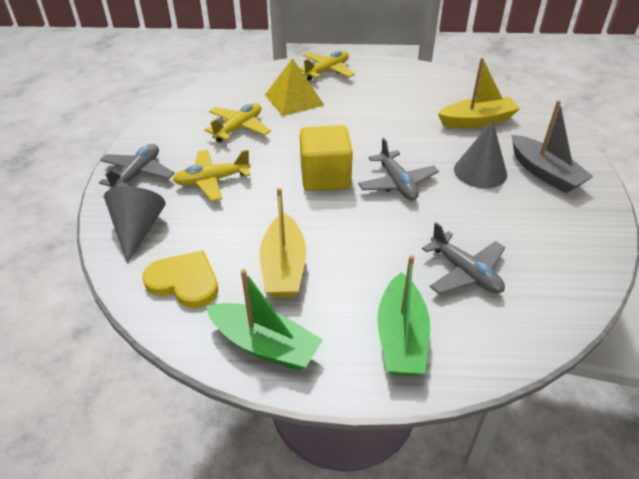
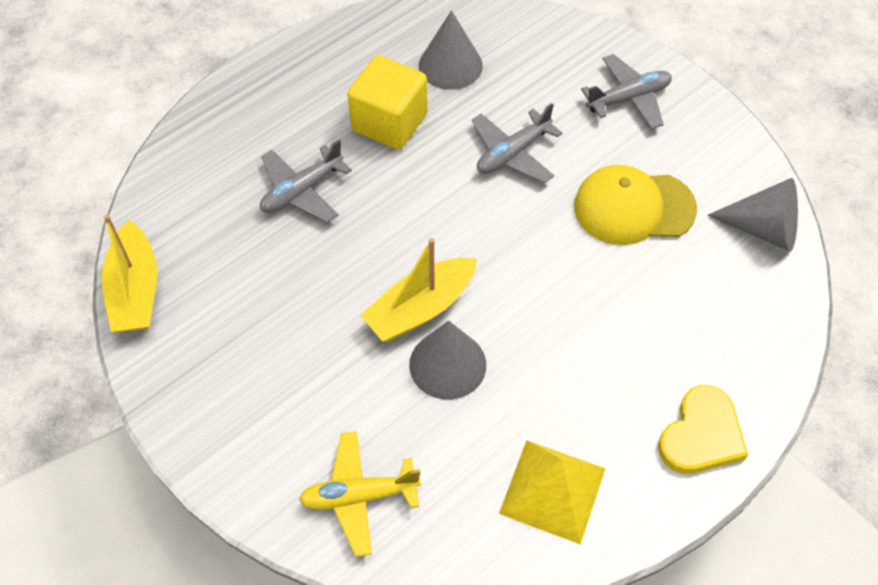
green boat: 2 -> 0
grey boat: 1 -> 0
grey cone: 2 -> 3
yellow cap: 0 -> 1
yellow plane: 3 -> 1

